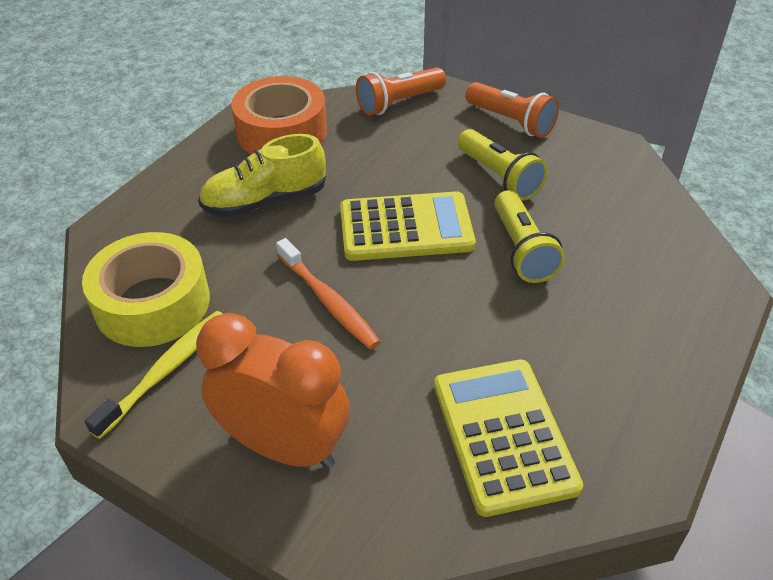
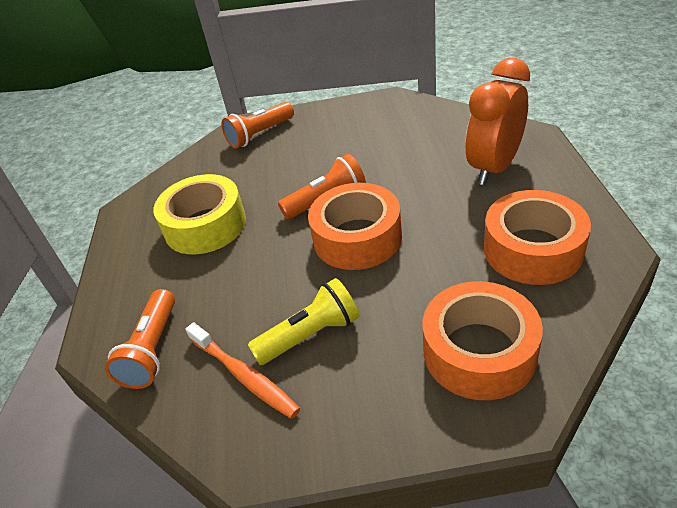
orange flashlight: 2 -> 3
orange tape: 1 -> 3
yellow calculator: 2 -> 0
yellow flashlight: 2 -> 1
yellow shoe: 1 -> 0
yellow toothbrush: 1 -> 0

